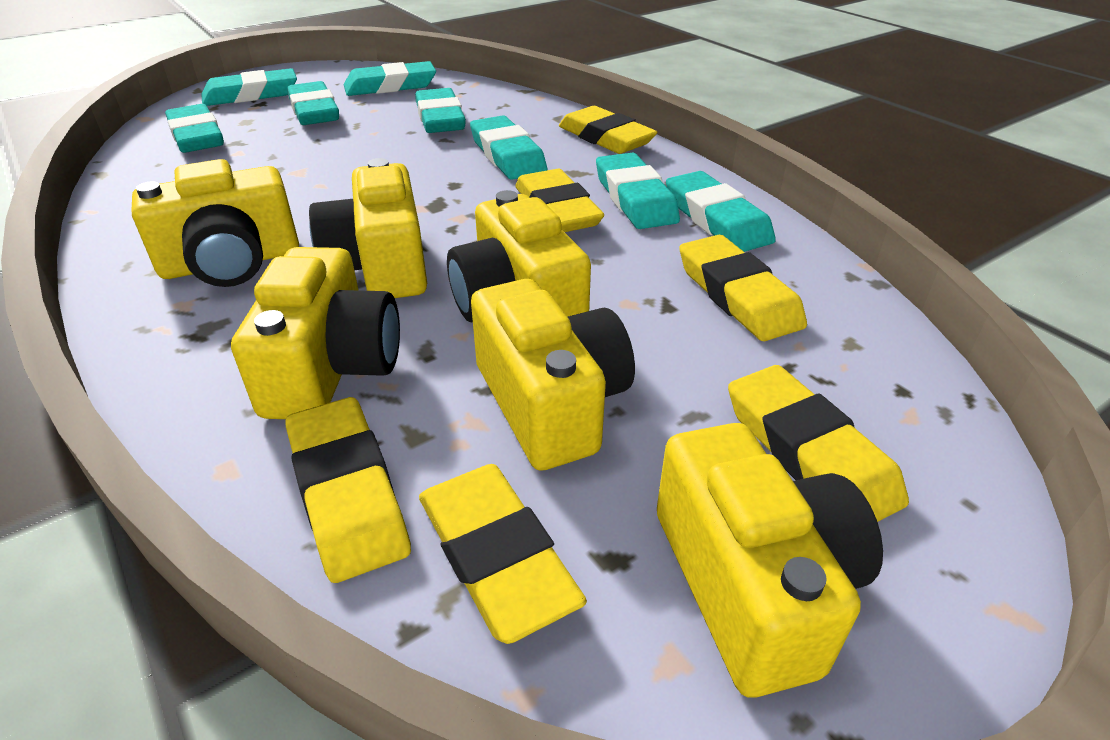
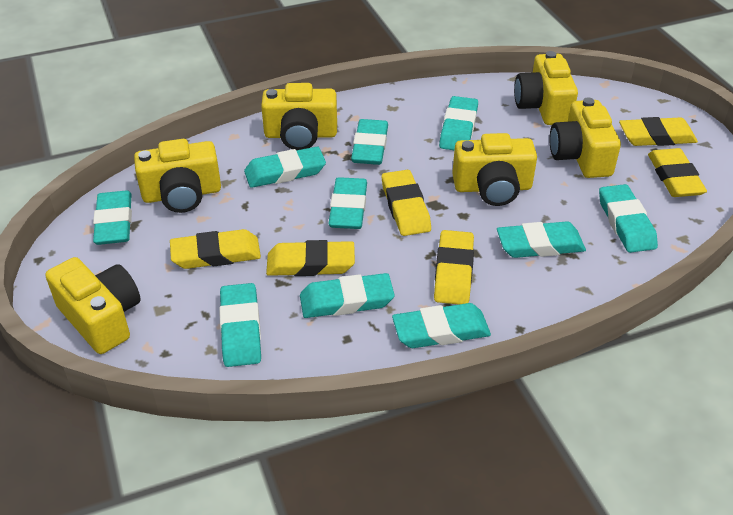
turquoise eraser: 8 -> 10

